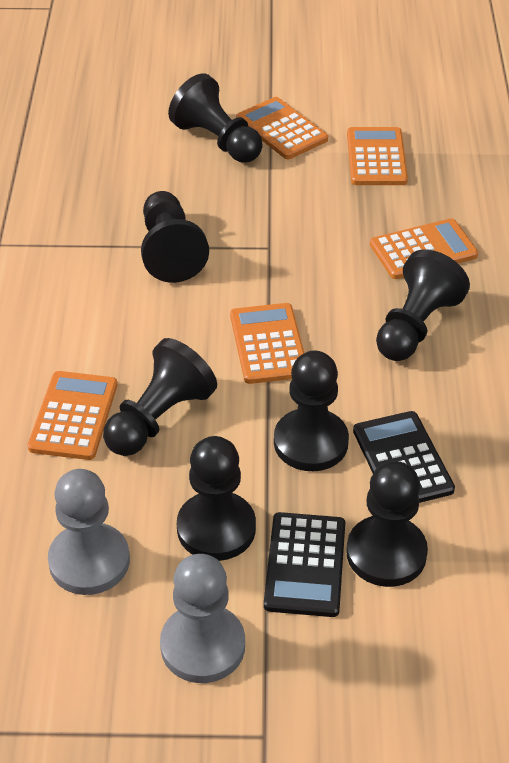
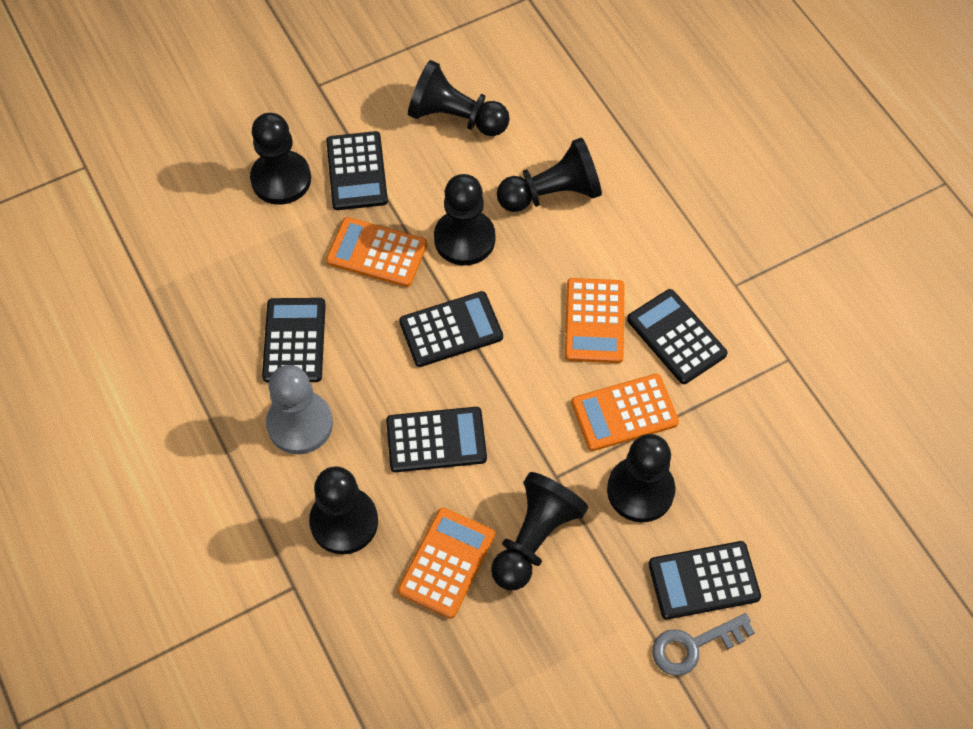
black calculator: 2 -> 6
grey key: 0 -> 1
grey pawn: 2 -> 1
orange calculator: 5 -> 4

